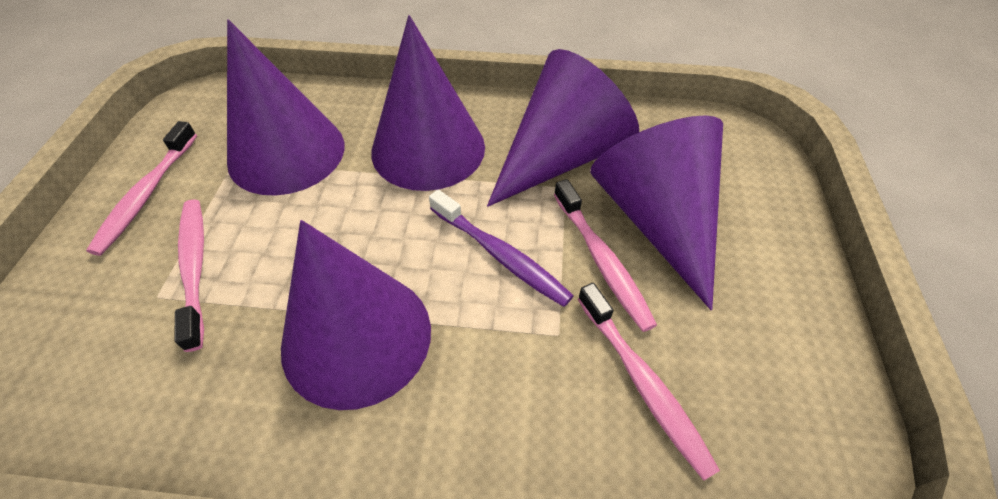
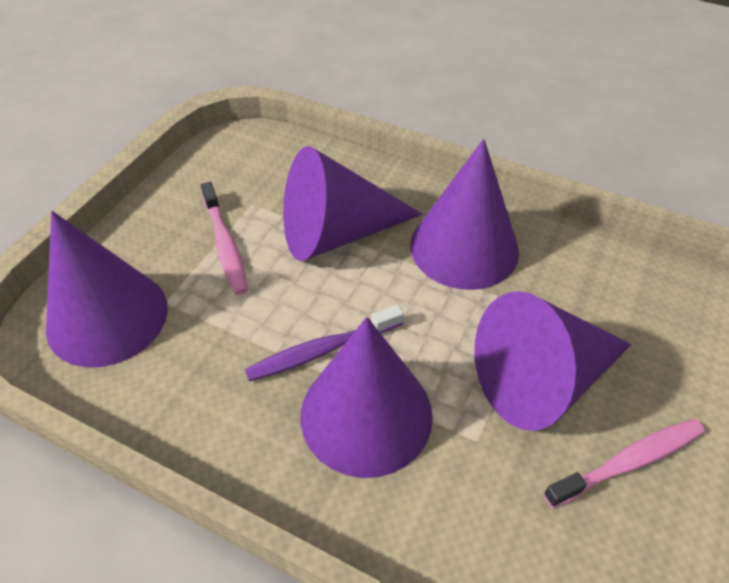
pink toothbrush: 4 -> 2

